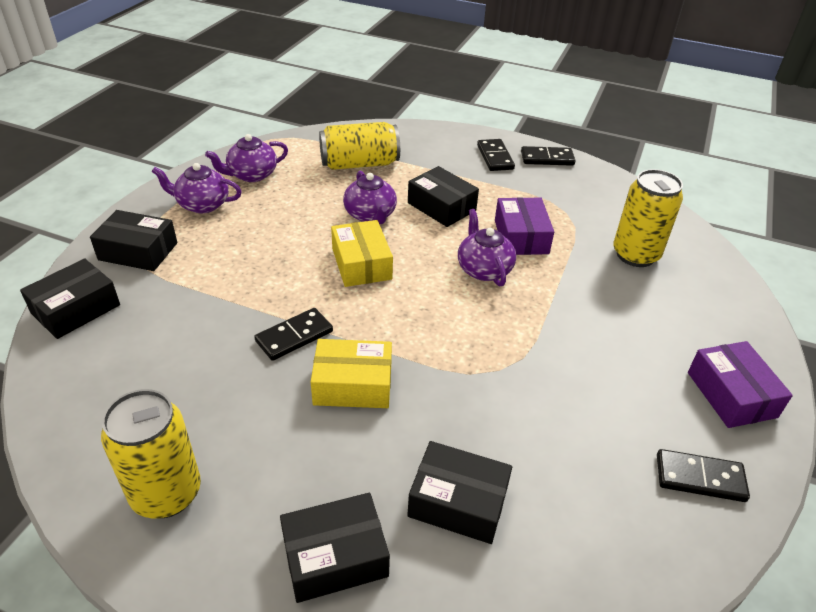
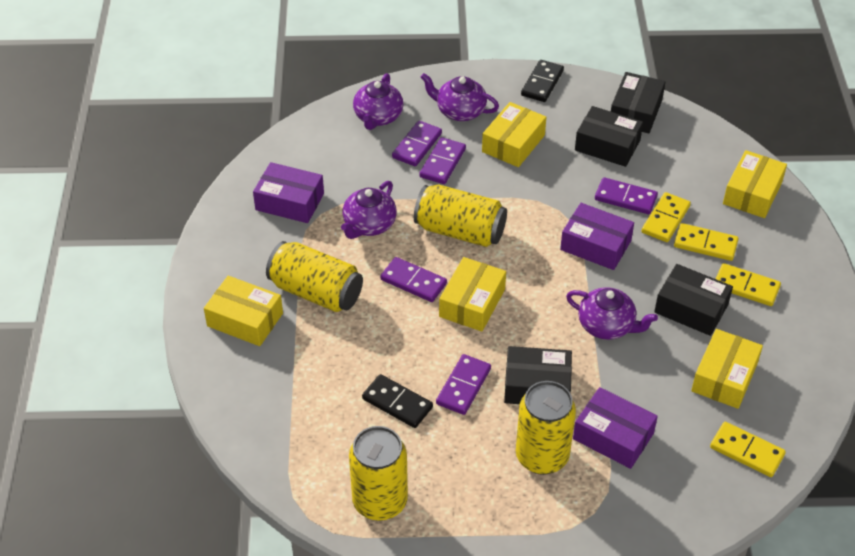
black box: 5 -> 4
black domino: 4 -> 2
purple box: 2 -> 3
purple domino: 0 -> 5
yellow box: 2 -> 5
yellow can: 3 -> 4
yellow domino: 0 -> 4

